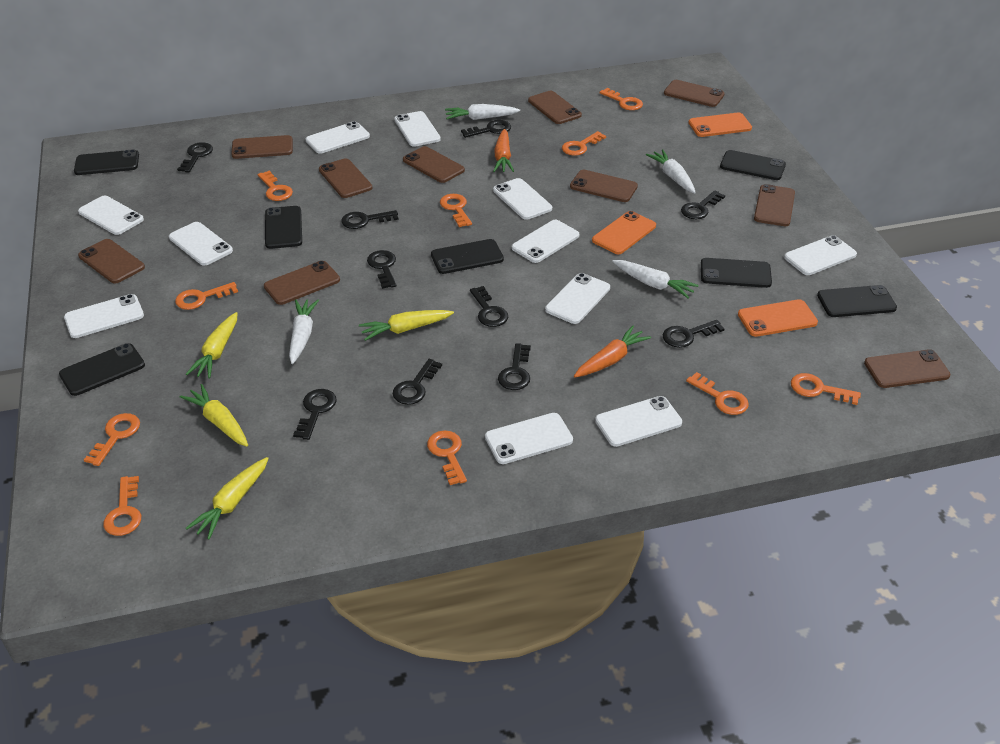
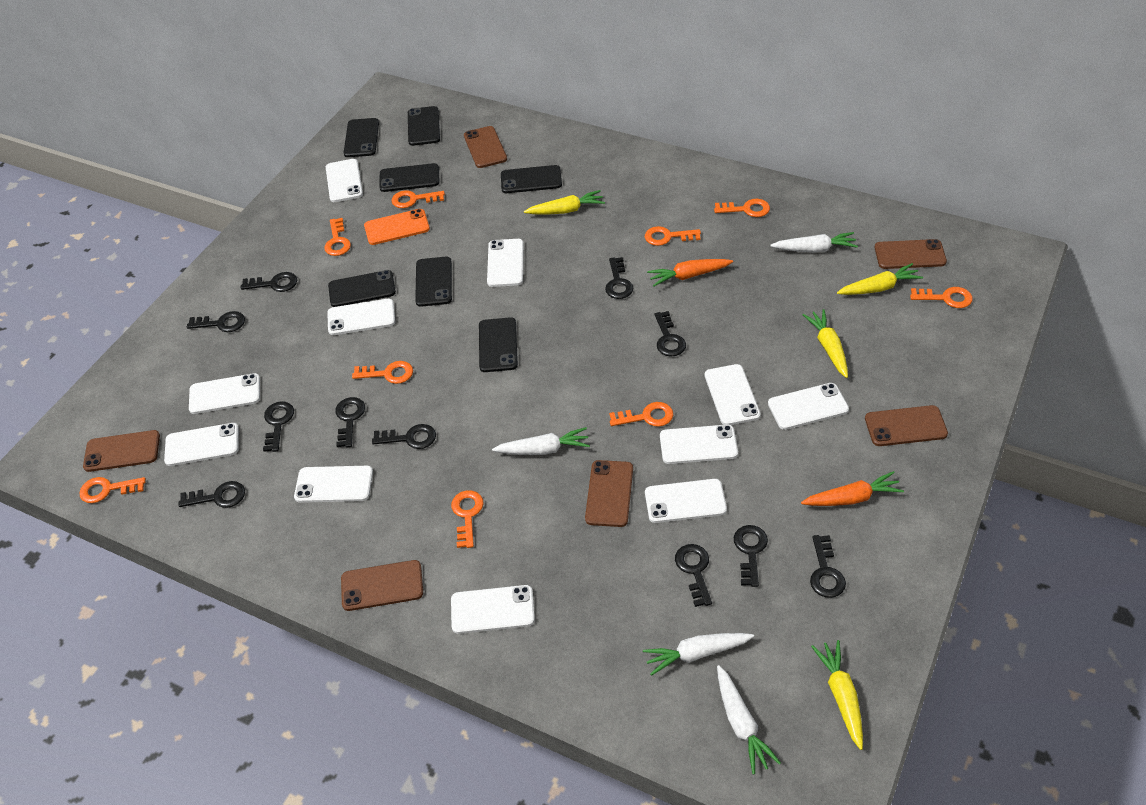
black key: 10 -> 11
brown phone: 10 -> 6
orange key: 10 -> 9
orange phone: 3 -> 1

